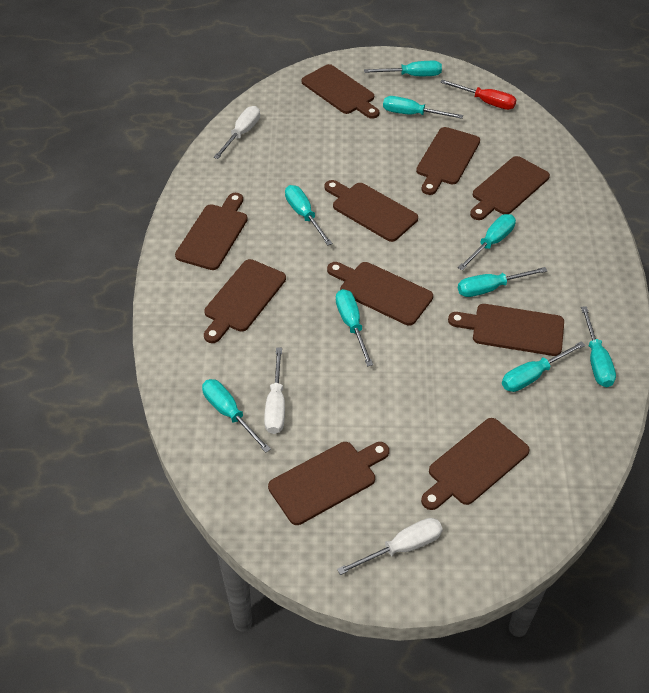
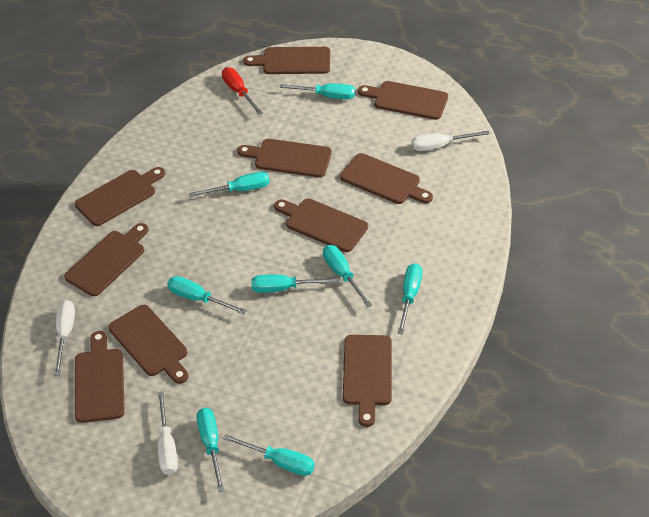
turquoise screwdriver: 9 -> 8

